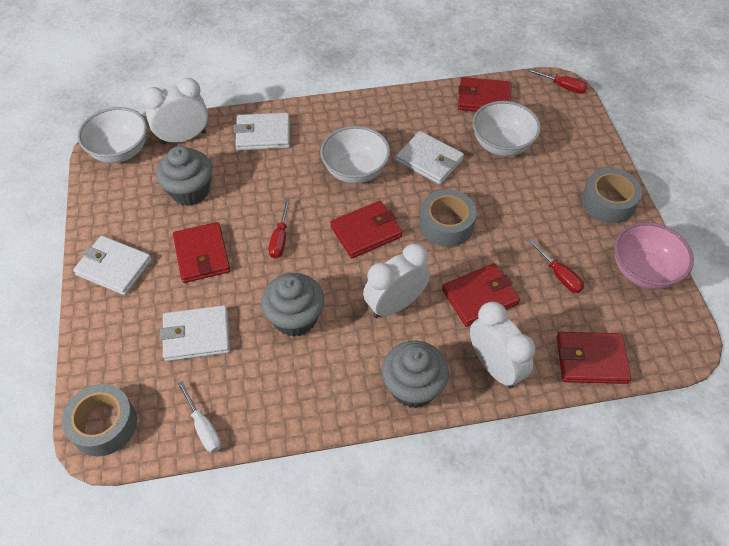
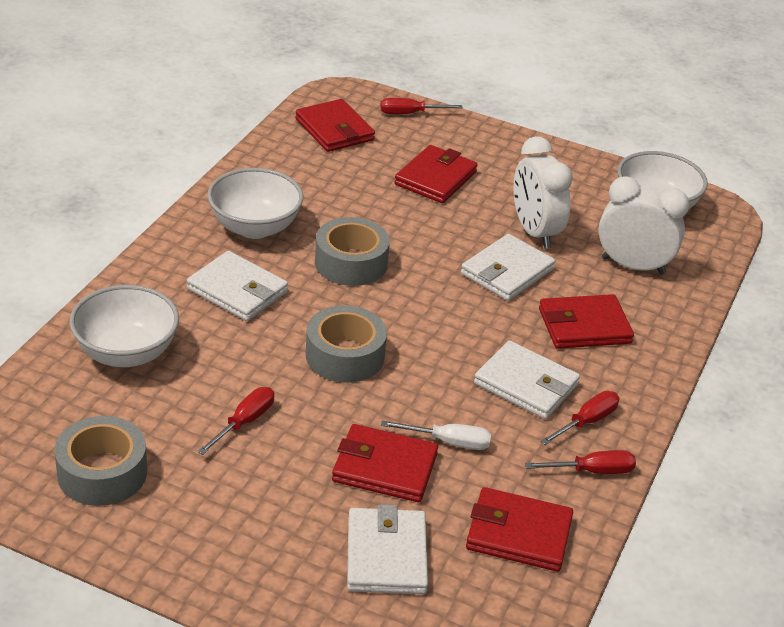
grey cupcake: 3 -> 0
pink bowl: 1 -> 0
red screwdriver: 3 -> 4
white clock: 3 -> 2

